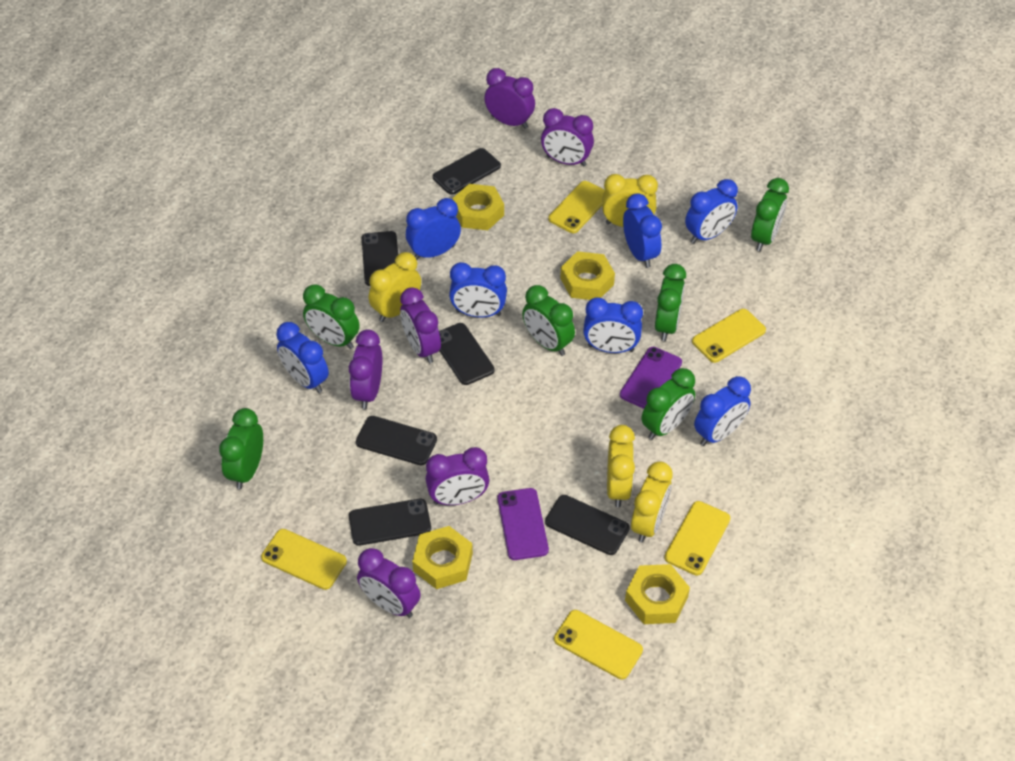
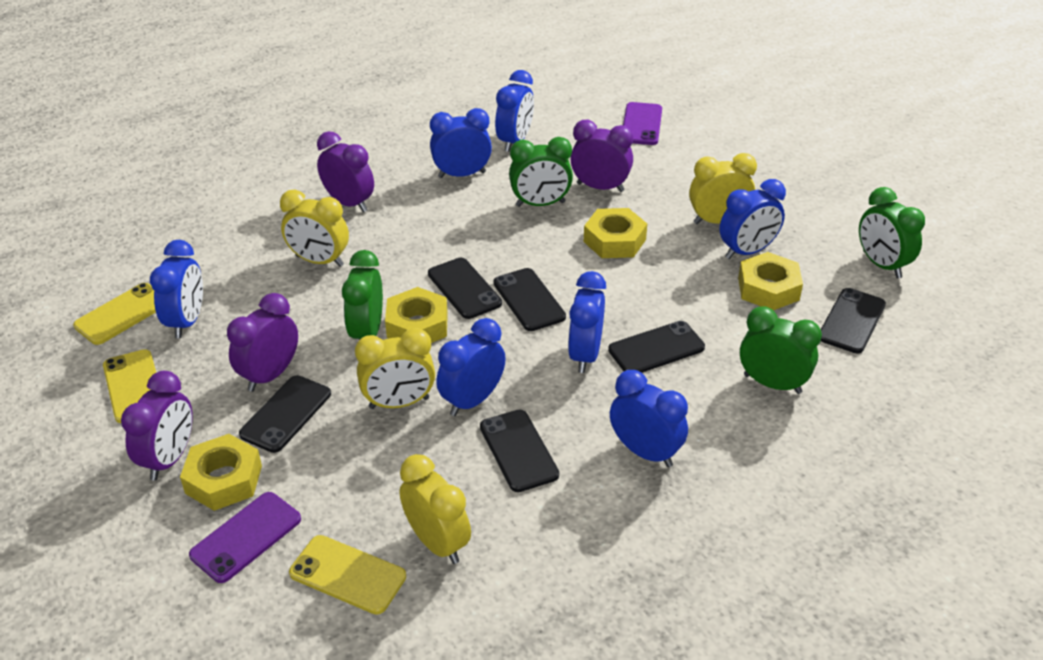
green clock: 6 -> 4
purple clock: 6 -> 4
yellow phone: 5 -> 3

